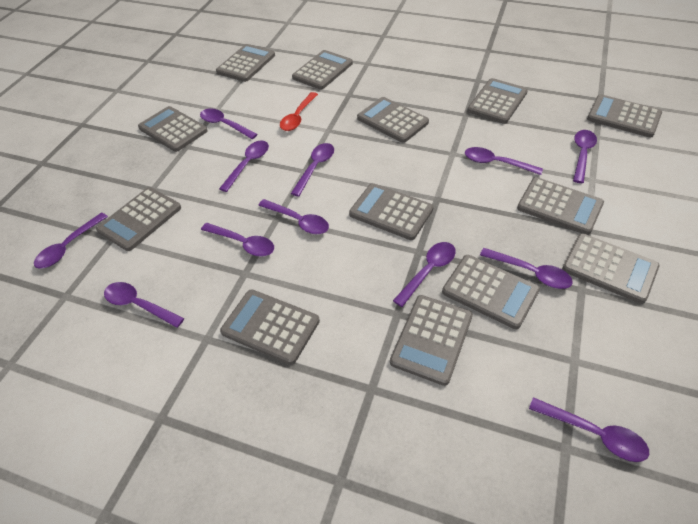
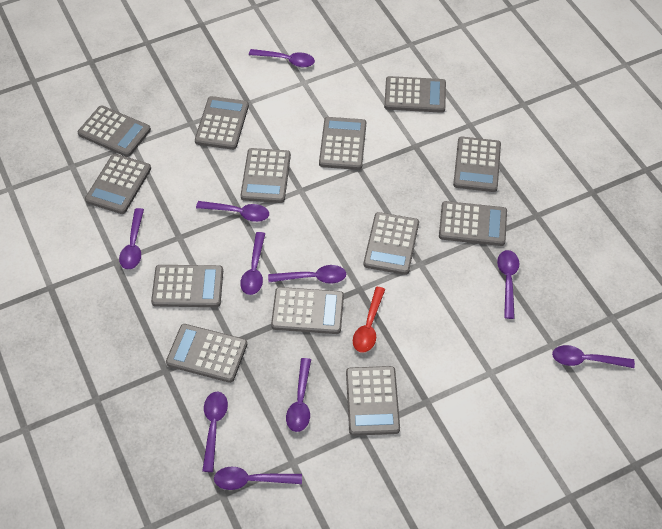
purple spoon: 12 -> 10

